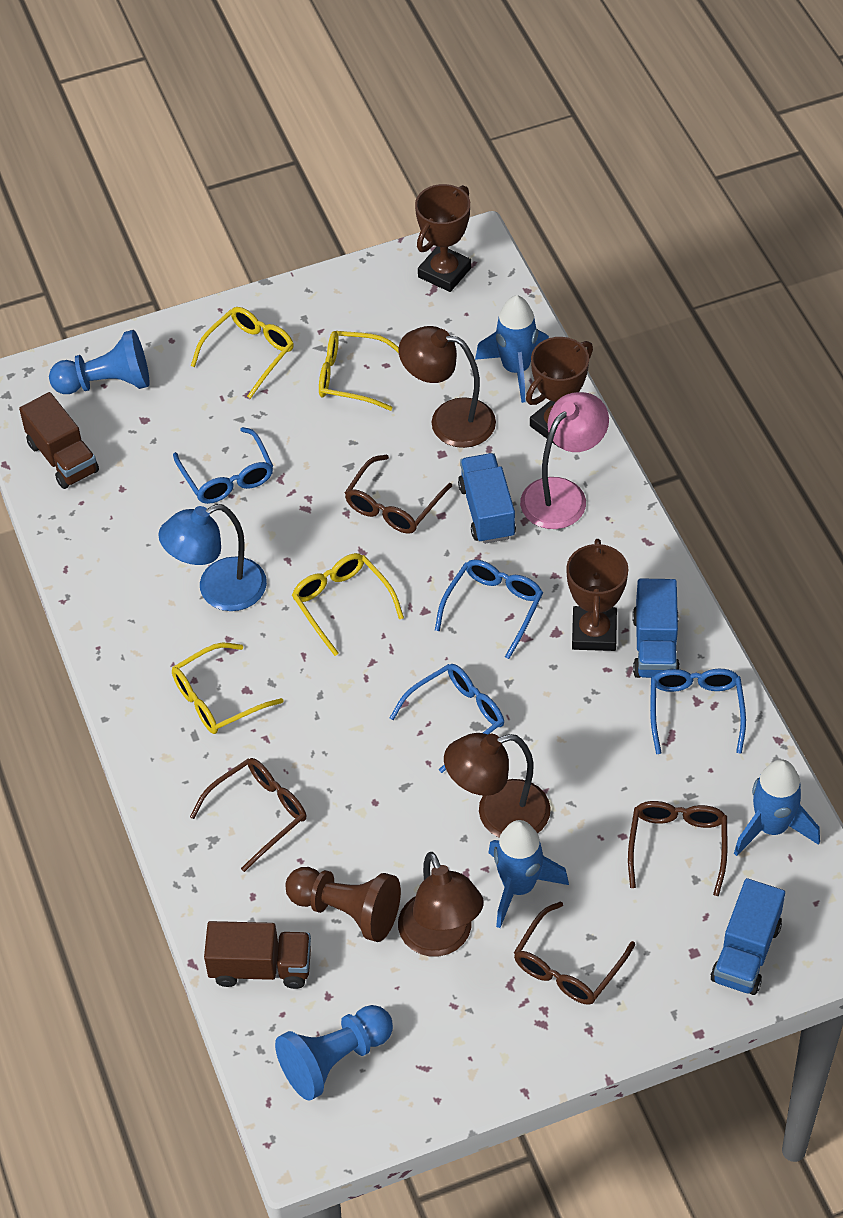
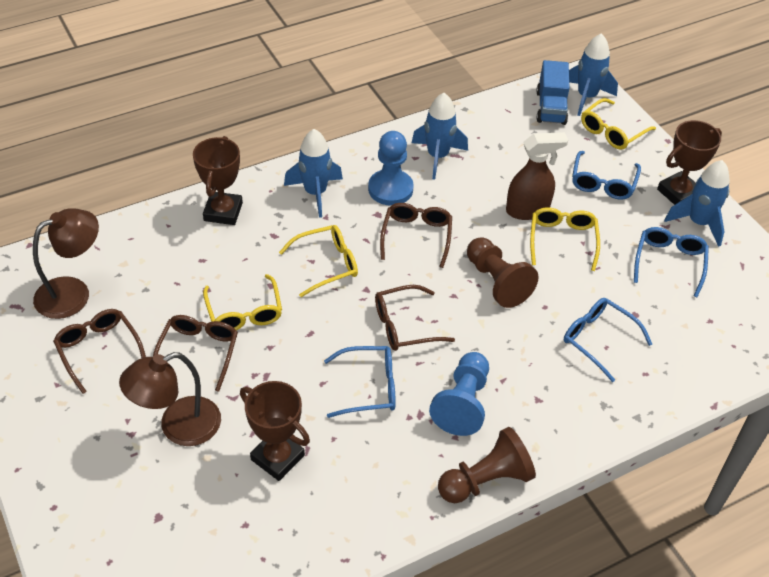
blue lamp: 1 -> 0
blue rocket: 3 -> 4
blue truck: 3 -> 1
brown lamp: 3 -> 2
brown pawn: 1 -> 2
brown spray bottle: 0 -> 1
brown truck: 2 -> 0
pink lamp: 1 -> 0

